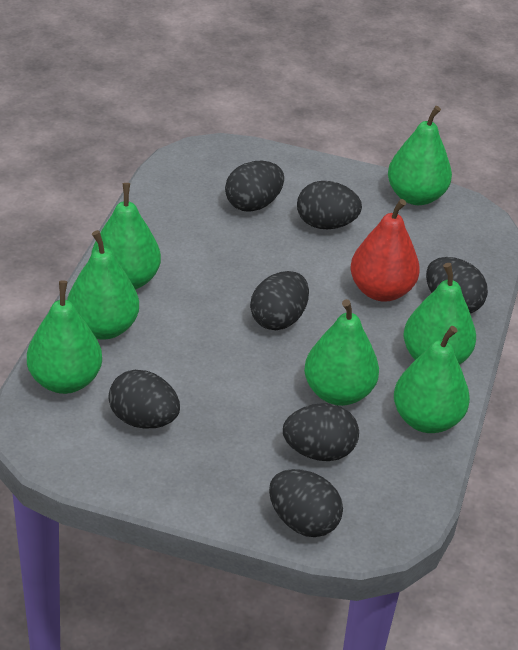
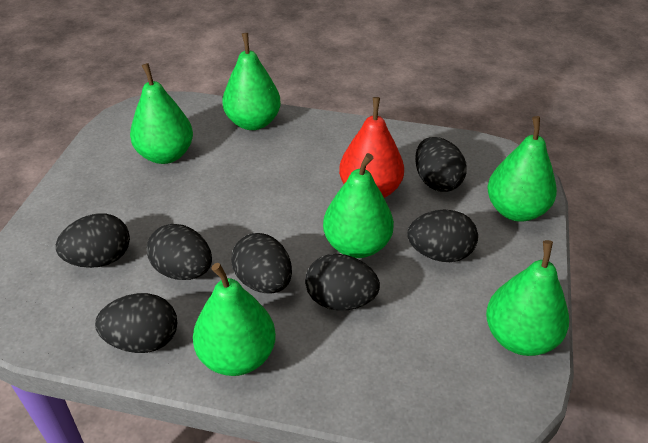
green pear: 7 -> 6

